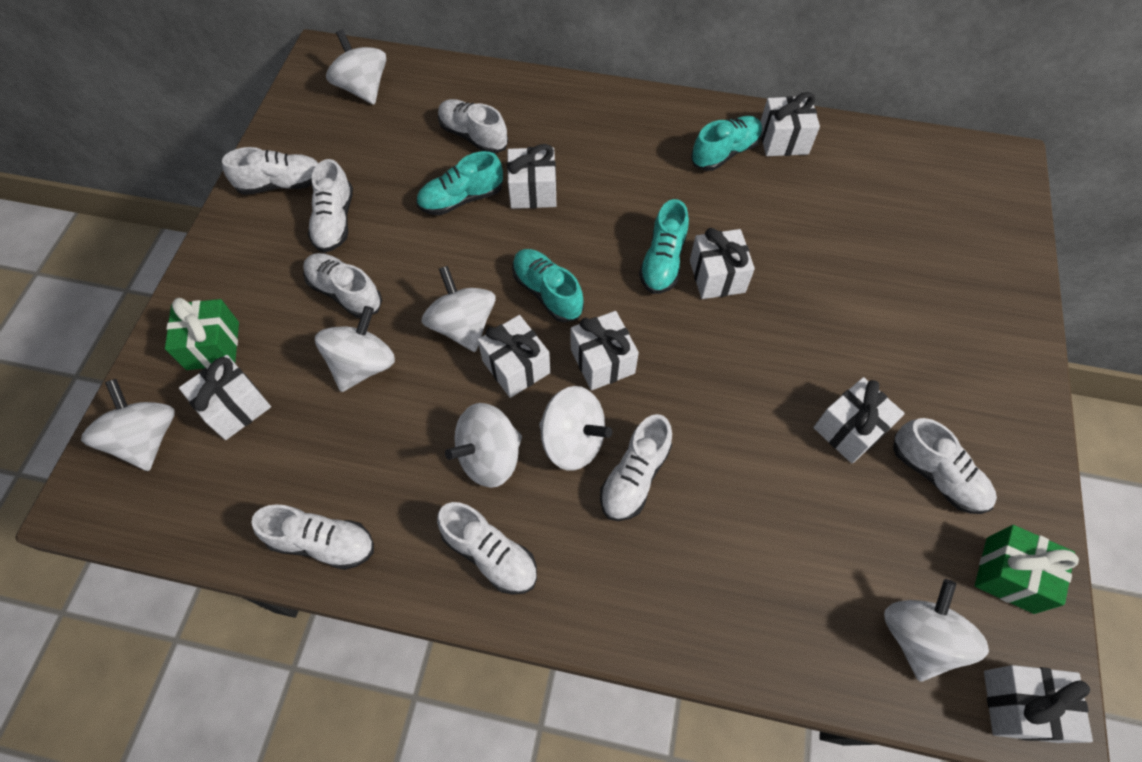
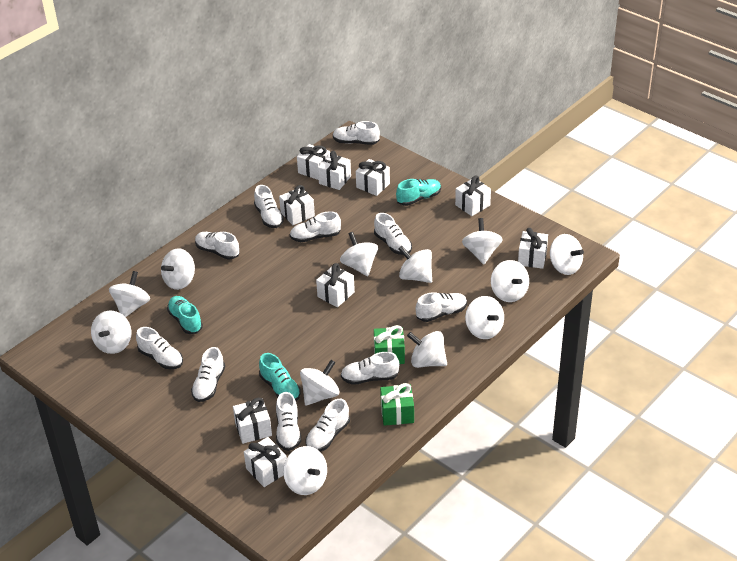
turquoise shoe: 4 -> 3
white gift: 8 -> 9
white shoe: 8 -> 11
white spinning top: 7 -> 12

